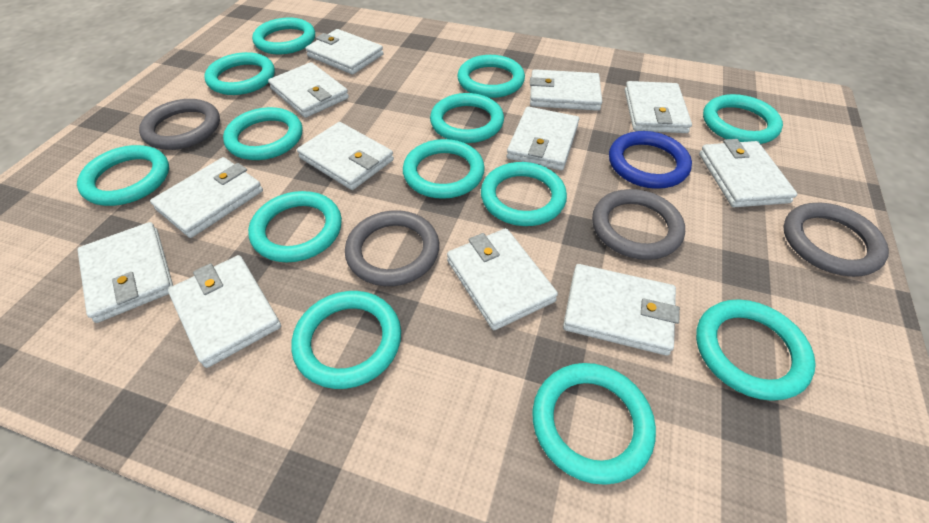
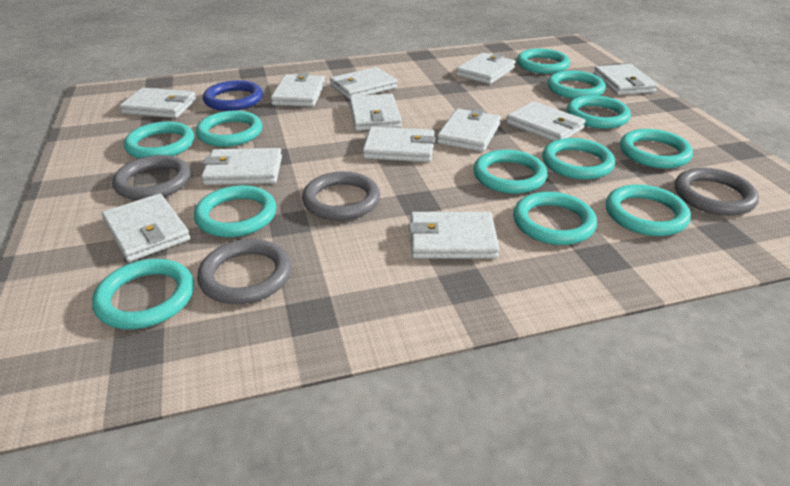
turquoise ring: 13 -> 12

